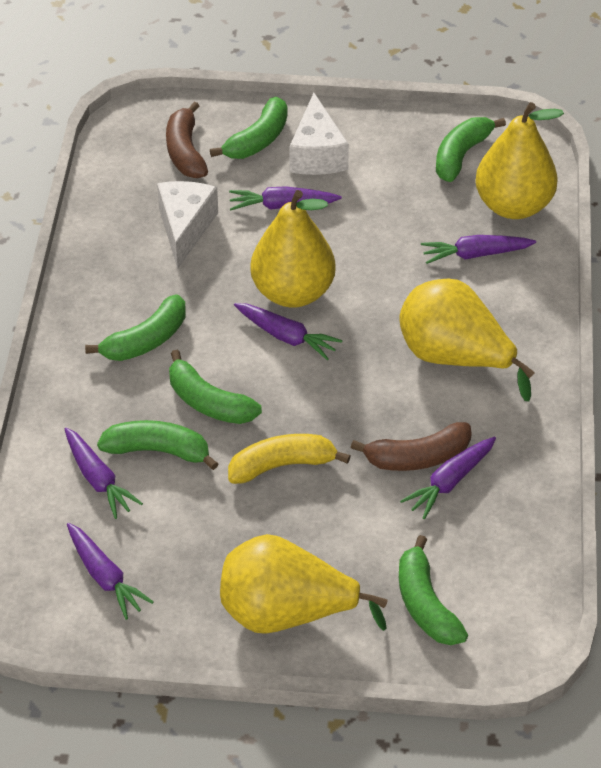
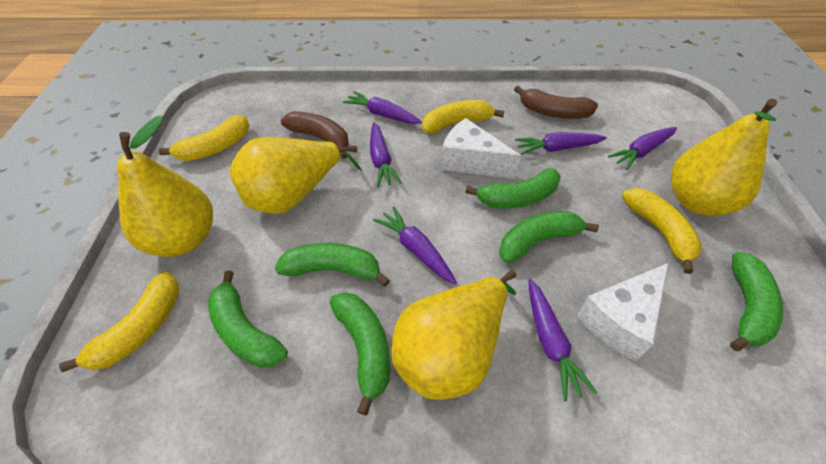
yellow banana: 1 -> 4

